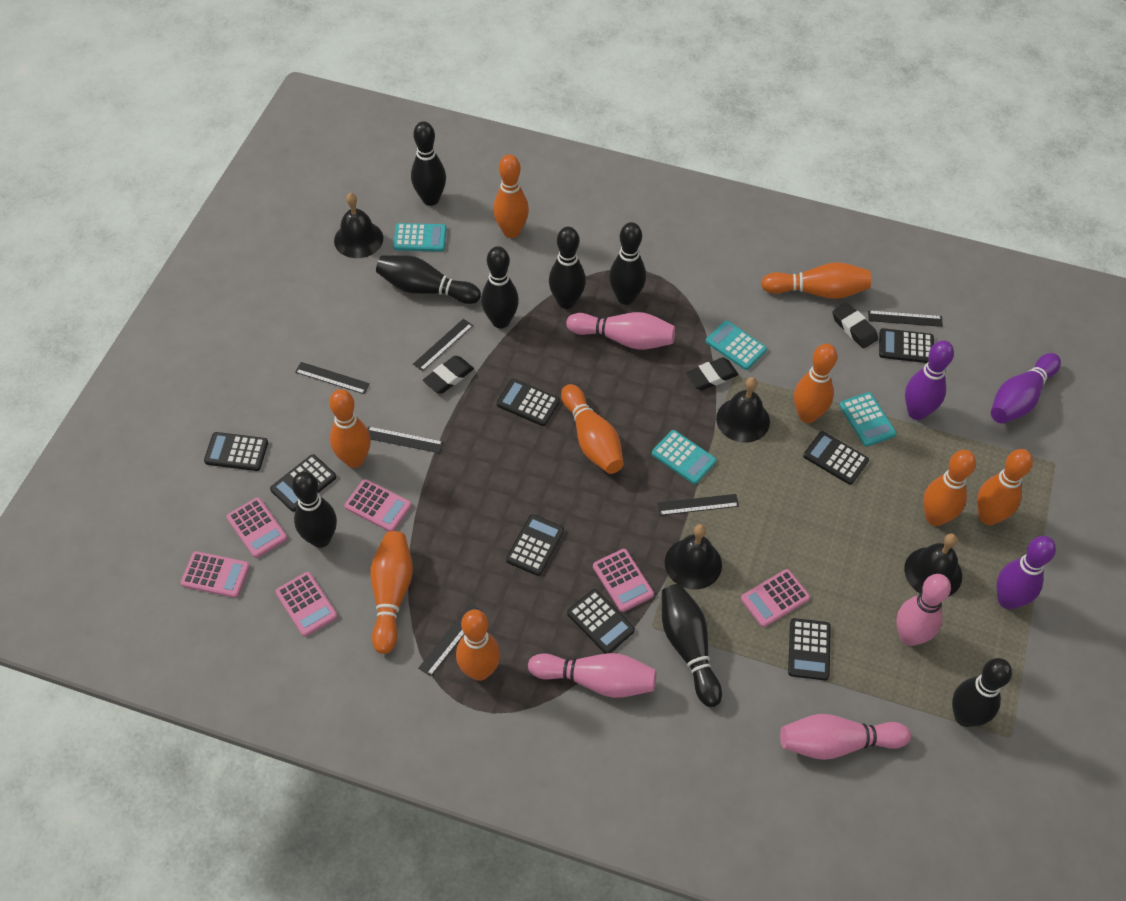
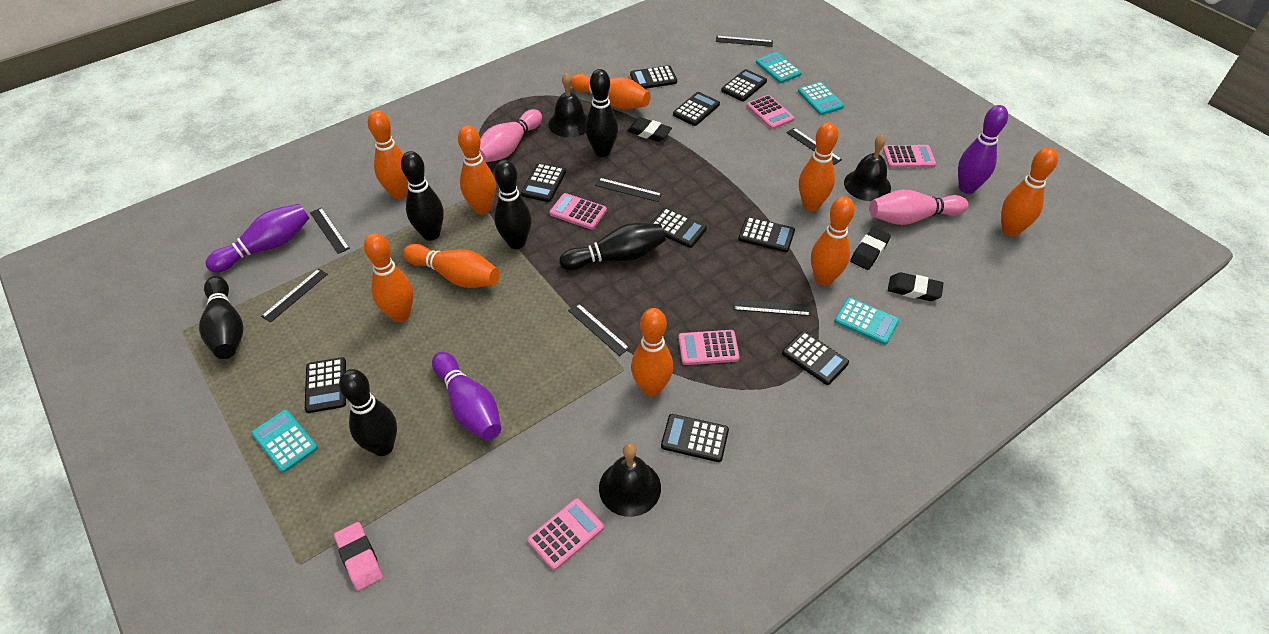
black bell: 4 -> 3
black bowling pin: 8 -> 6
black calculator: 8 -> 9
black ruler: 6 -> 7
pink bowling pin: 4 -> 2
pink calculator: 6 -> 5
pink eraser: 0 -> 1

